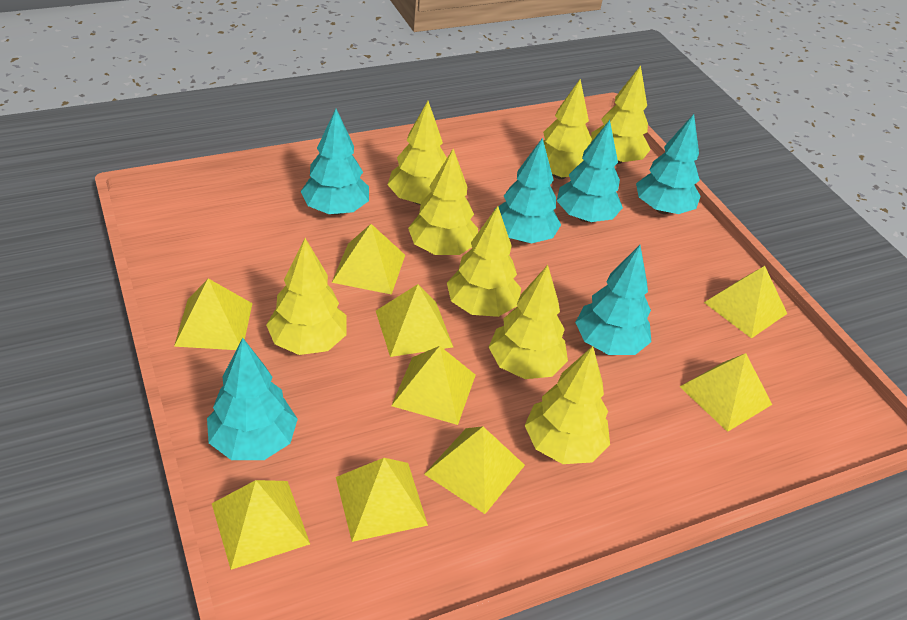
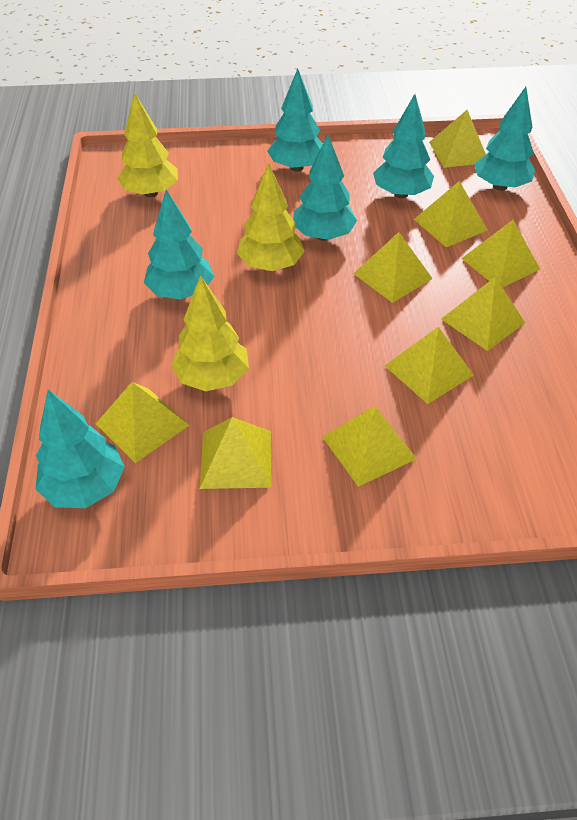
yellow tree: 8 -> 3

